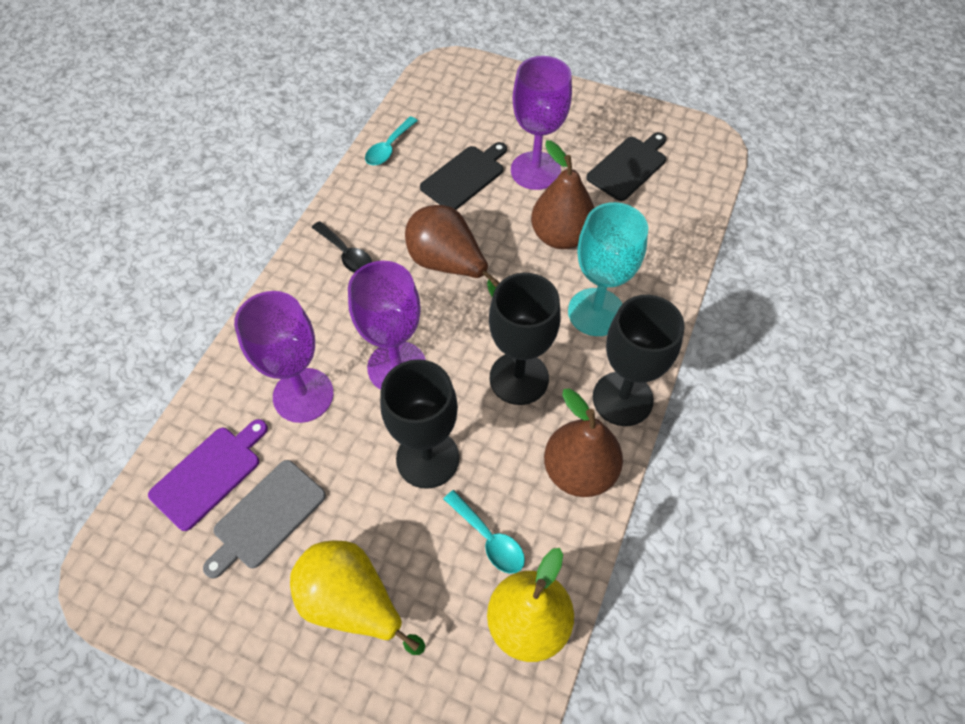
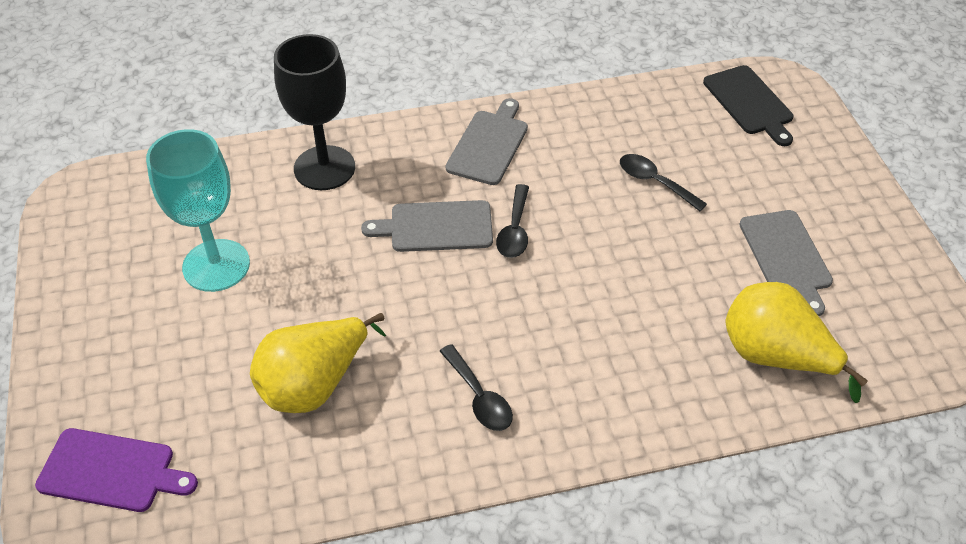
black cutting board: 2 -> 1
black goblet: 3 -> 1
black spoon: 1 -> 3
brown pear: 3 -> 0
grey cutting board: 1 -> 3
purple goblet: 3 -> 0
turquoise spoon: 2 -> 0

